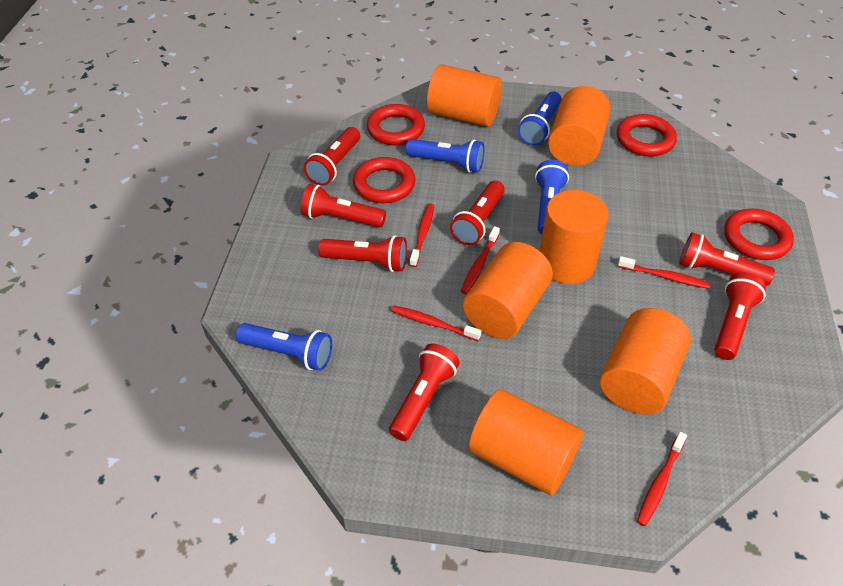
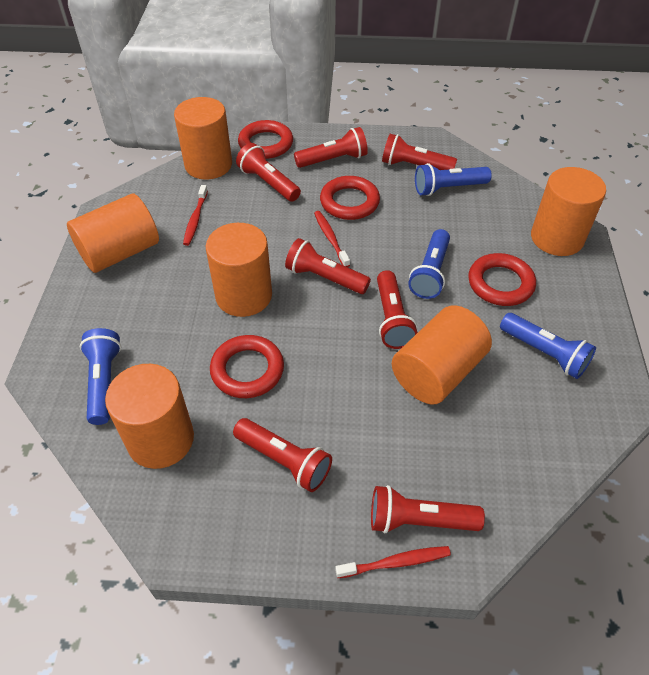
red toothbrush: 5 -> 3

